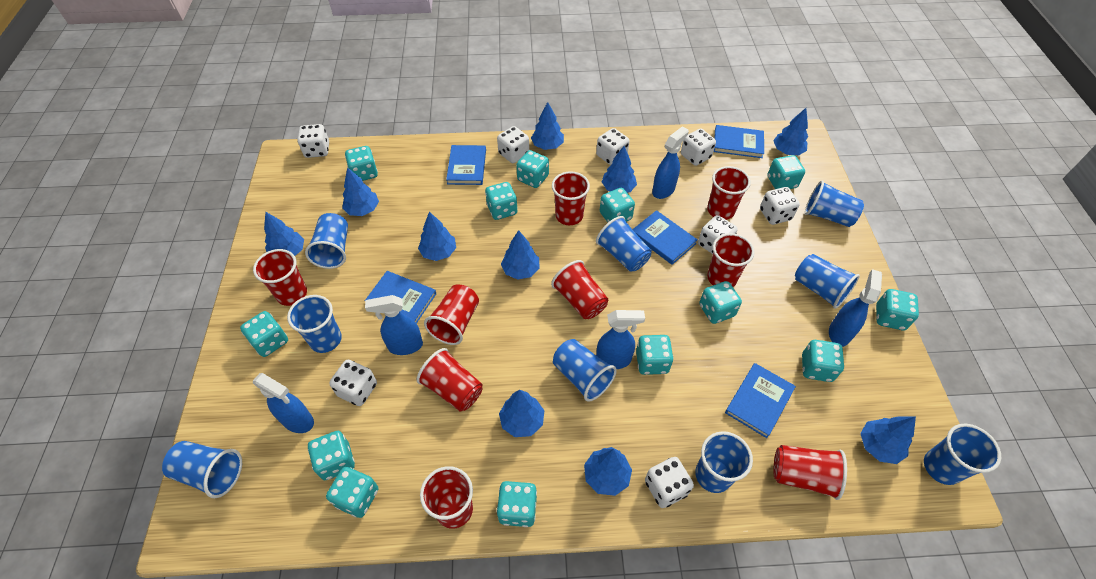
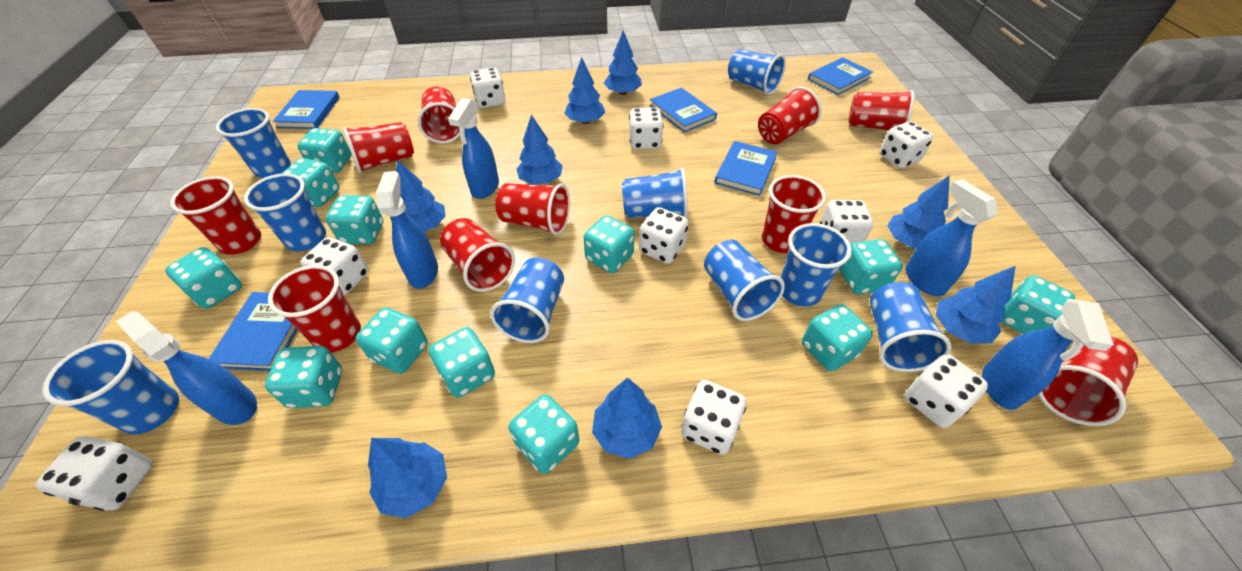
blue tree: 10 -> 8
red cup: 9 -> 10
turquoise dice: 13 -> 12
white dice: 8 -> 9

